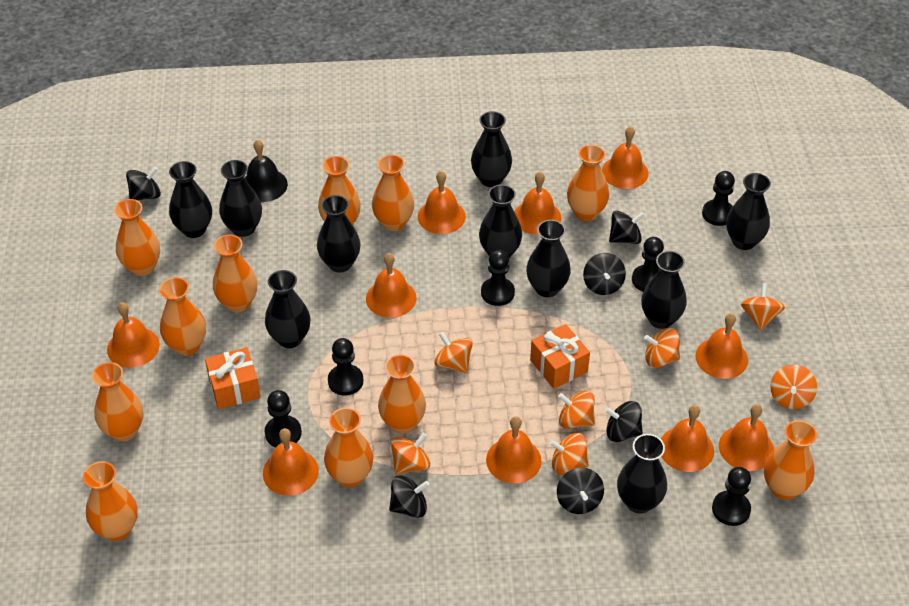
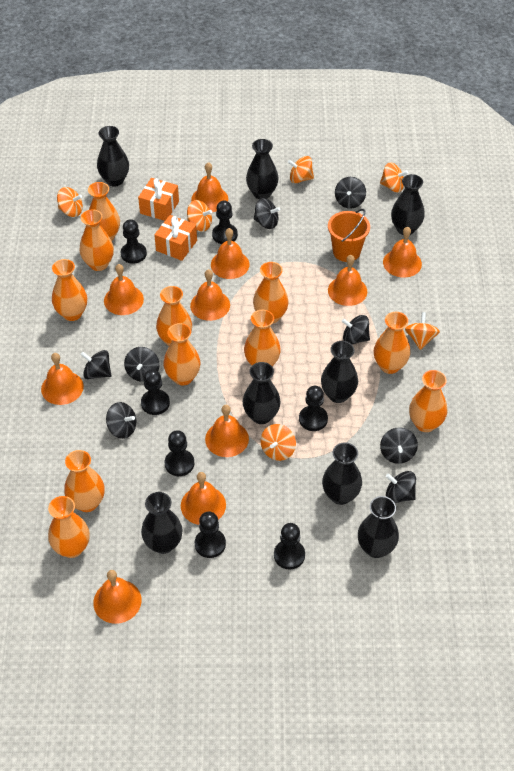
black bell: 1 -> 0
black pawn: 6 -> 7
black spinning top: 6 -> 8
black vase: 10 -> 8
orange bucket: 0 -> 1
orange spinning top: 7 -> 6

